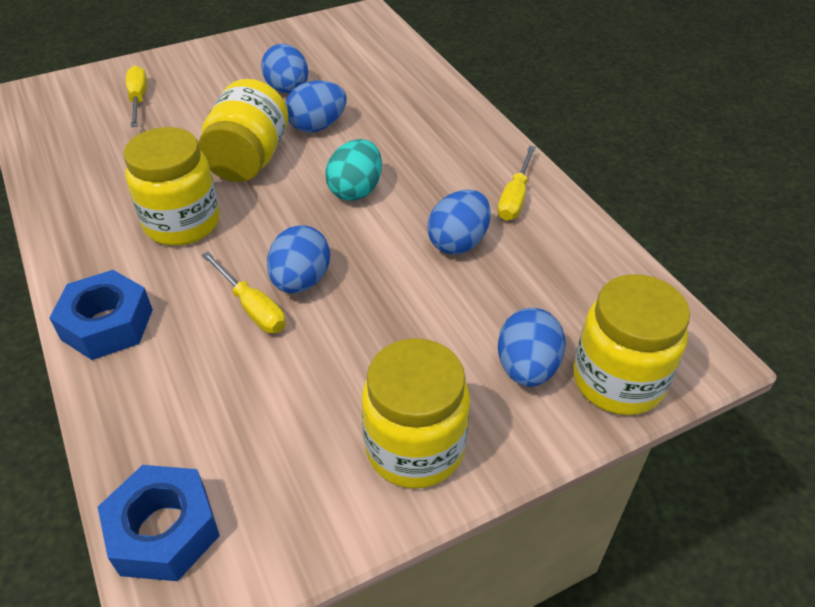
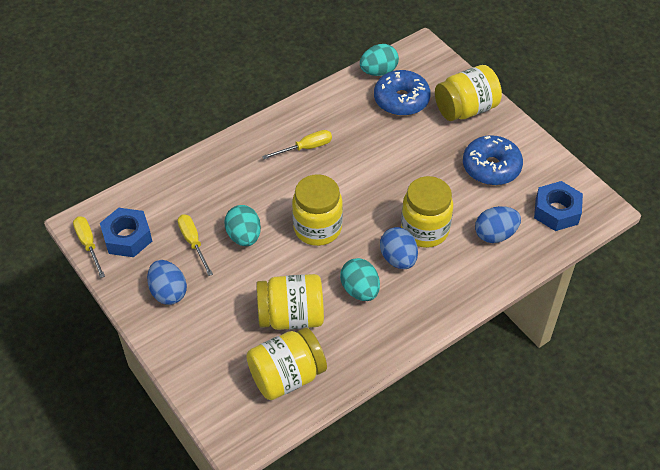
blue donut: 0 -> 2
blue egg: 5 -> 3
turquoise egg: 1 -> 3
yellow jar: 4 -> 5

